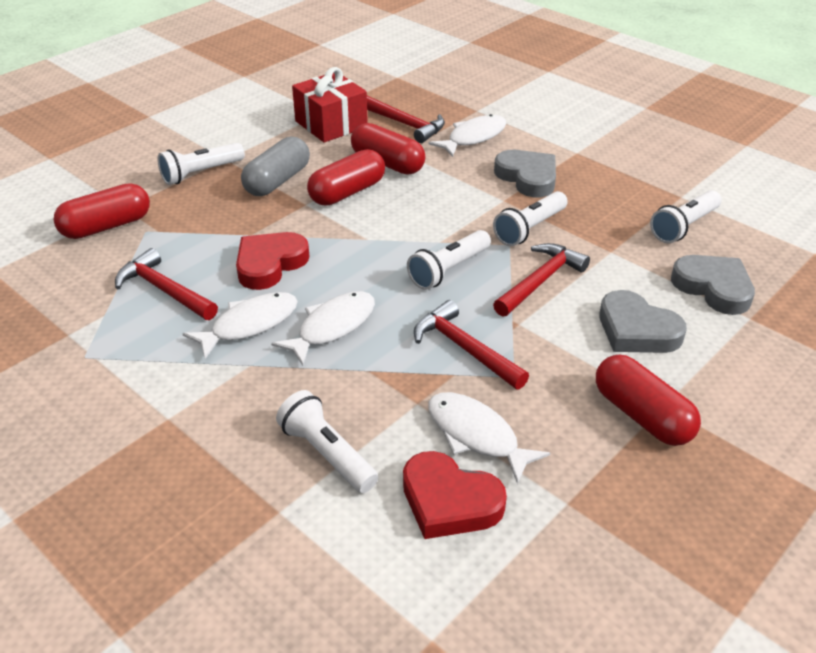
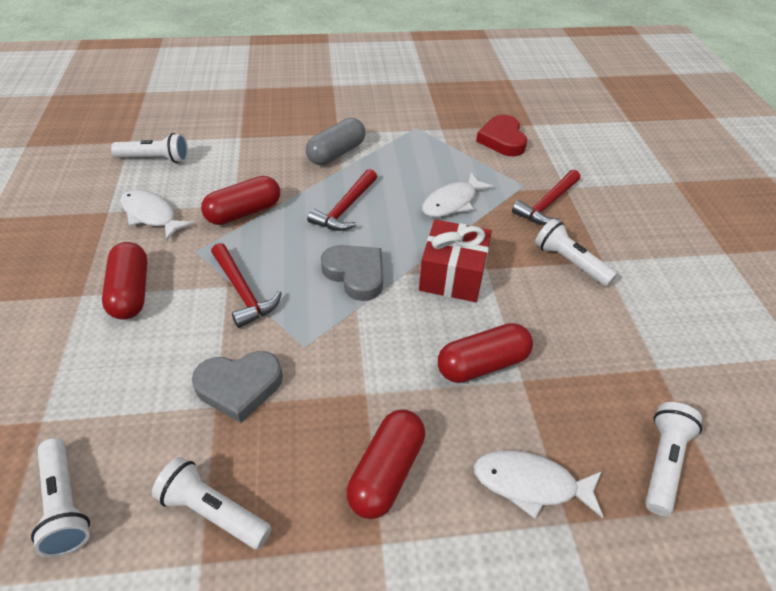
grey heart: 3 -> 2
red hammer: 4 -> 3
red heart: 2 -> 1
white fish: 4 -> 3

